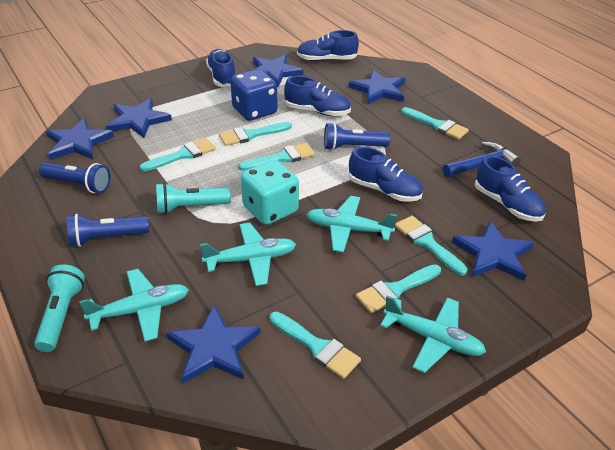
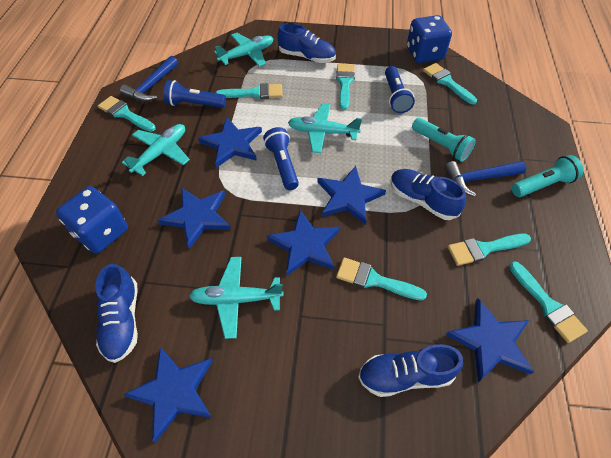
blue dice: 1 -> 2
blue hammer: 1 -> 2
blue shoe: 5 -> 4
turquoise dice: 1 -> 0

